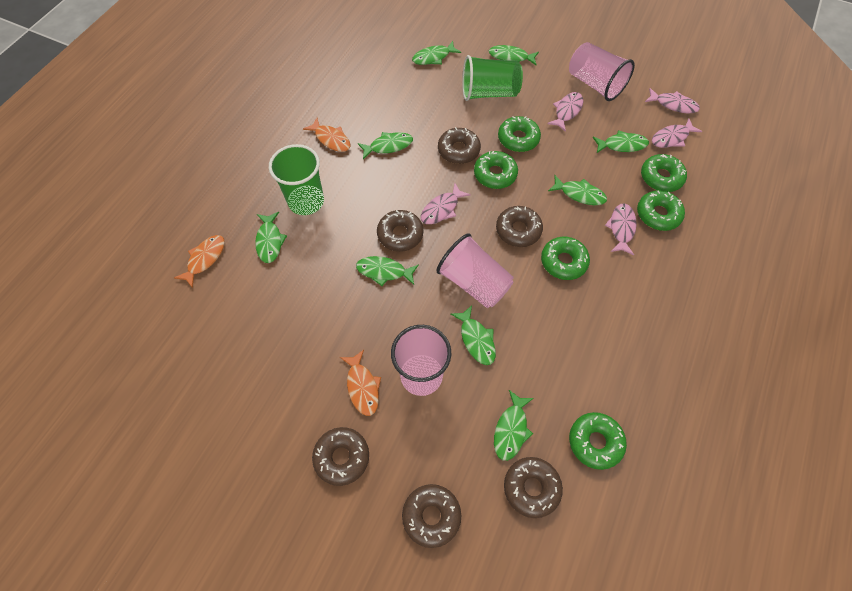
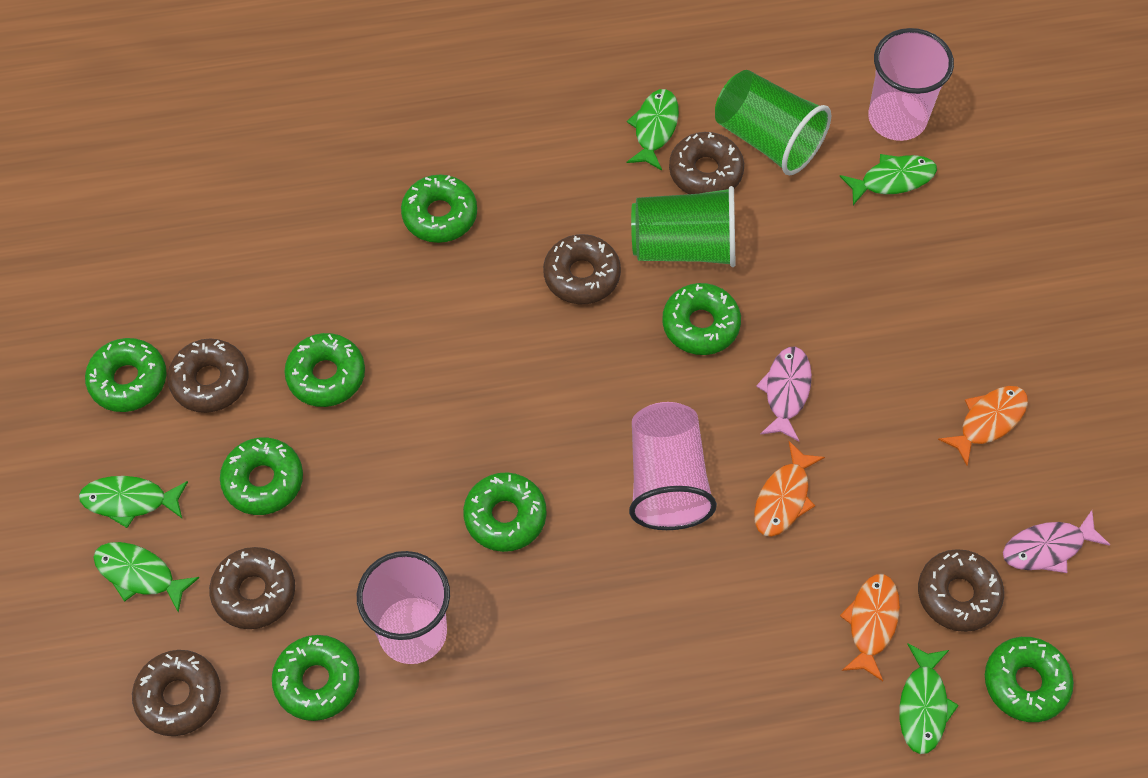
green donut: 6 -> 8
green fish: 9 -> 5
pink fish: 5 -> 2

